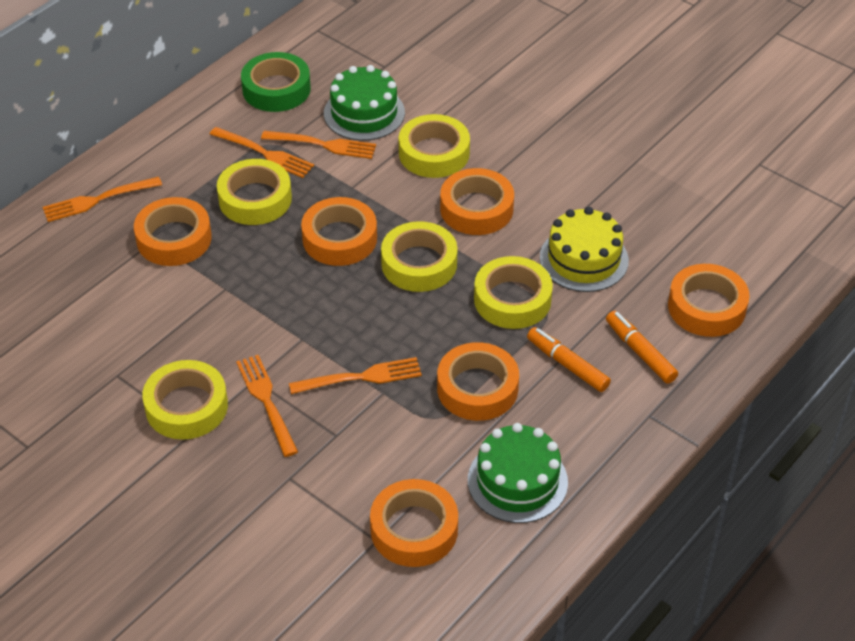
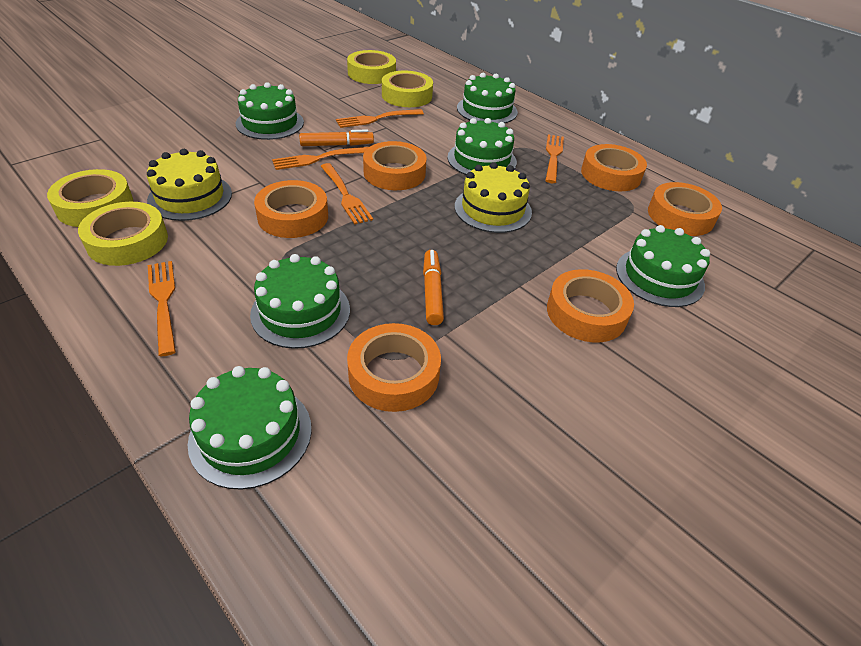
green cake: 2 -> 6
green tape: 1 -> 0
yellow cake: 1 -> 2
yellow tape: 5 -> 4

